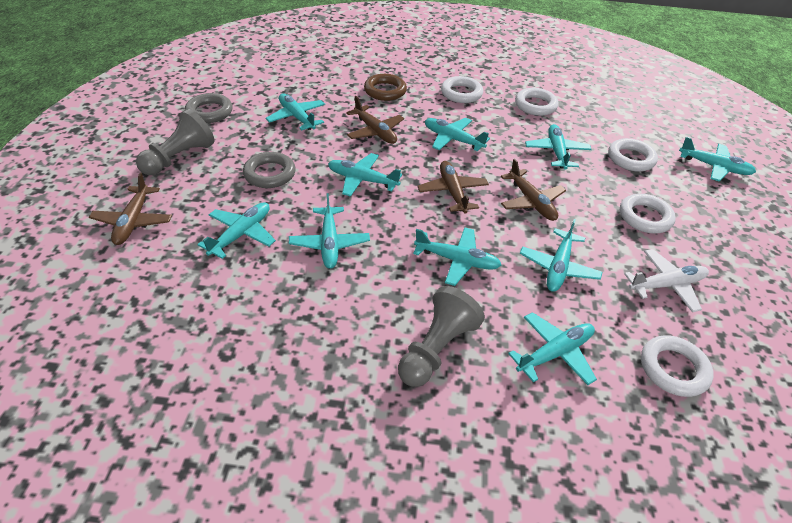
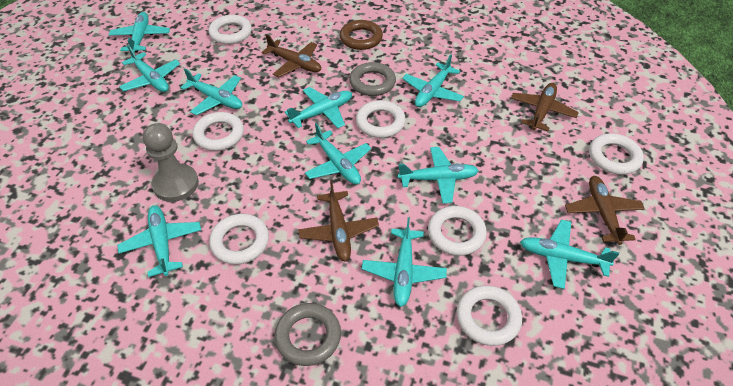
grey pawn: 2 -> 1
white plane: 1 -> 0
white ring: 5 -> 7

